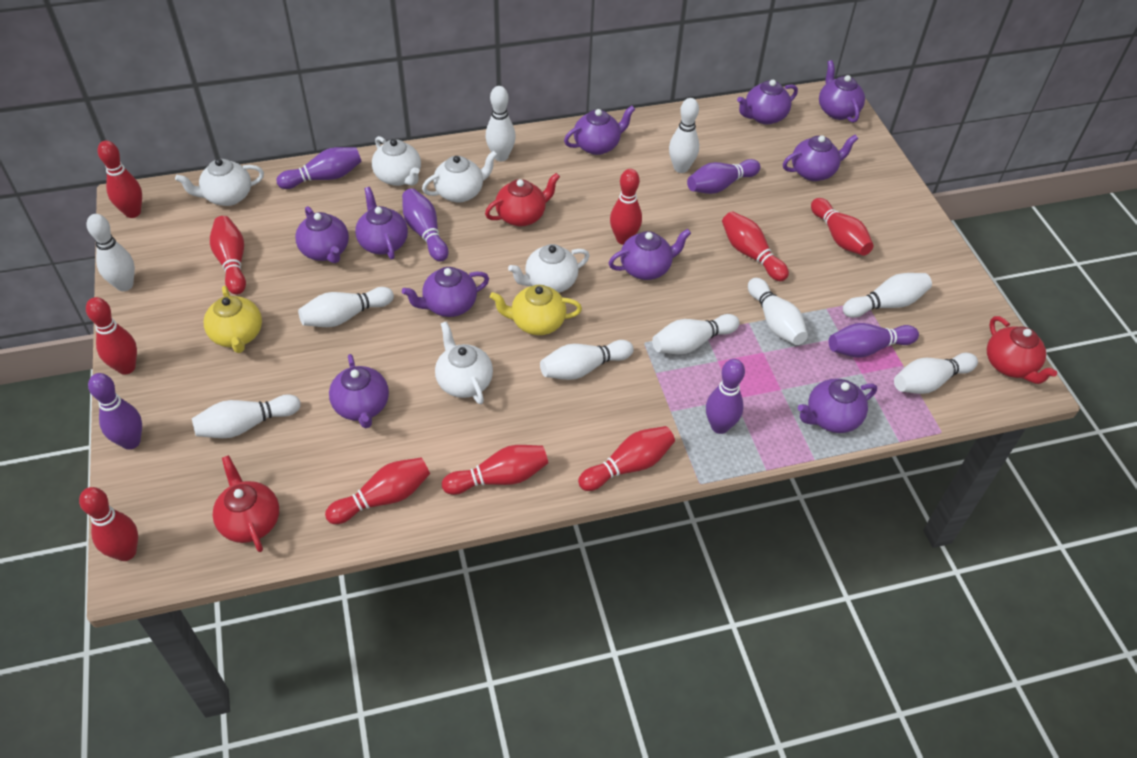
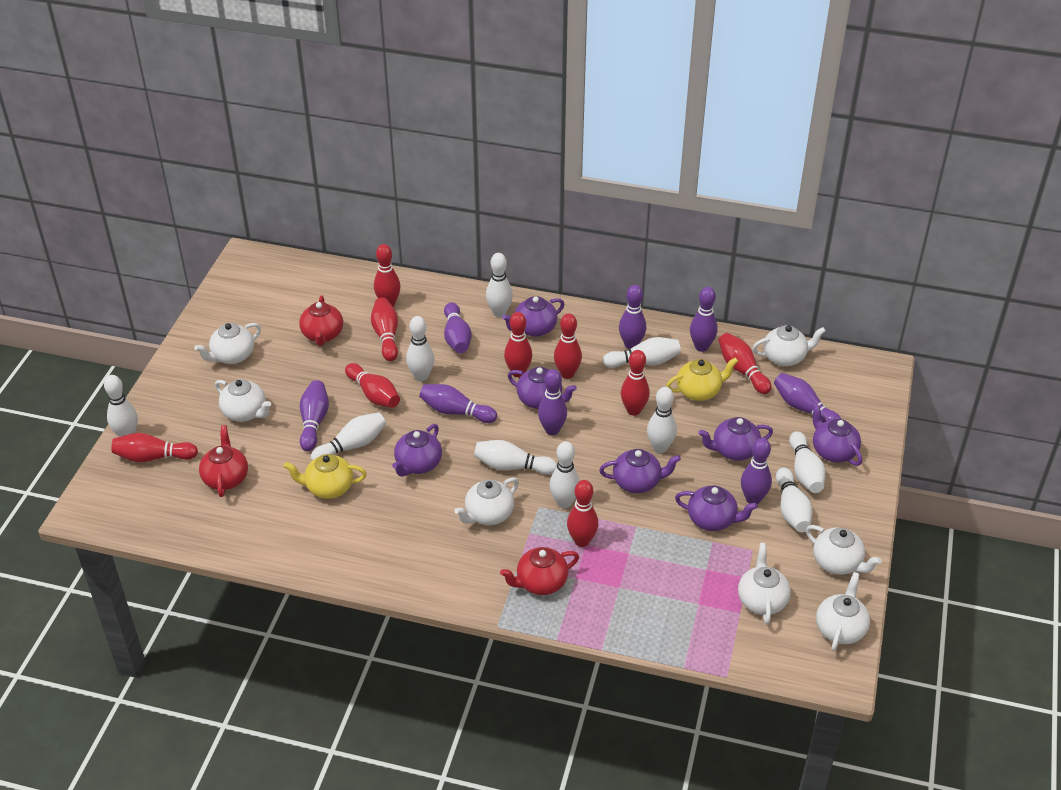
purple bowling pin: 6 -> 8
purple teapot: 10 -> 7
red bowling pin: 10 -> 9
white teapot: 5 -> 7

